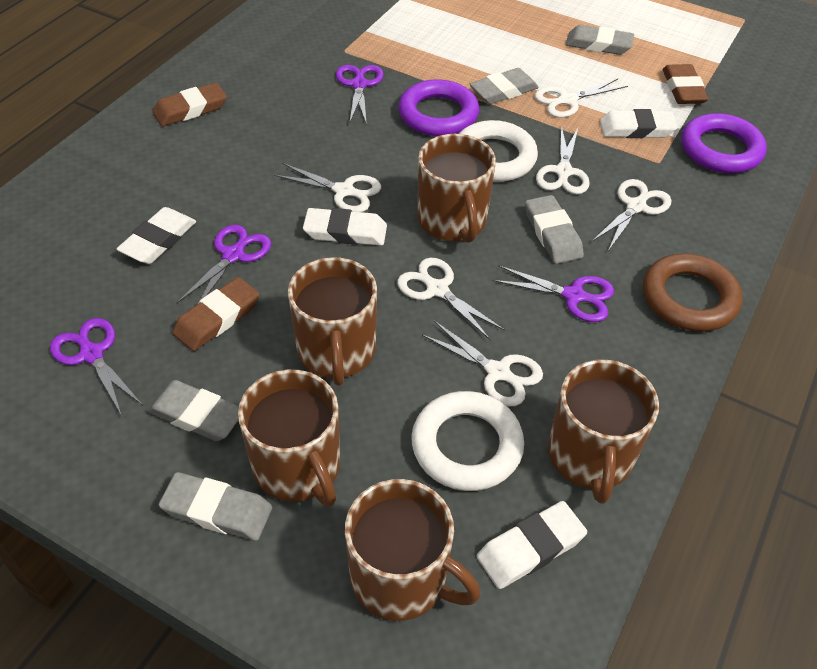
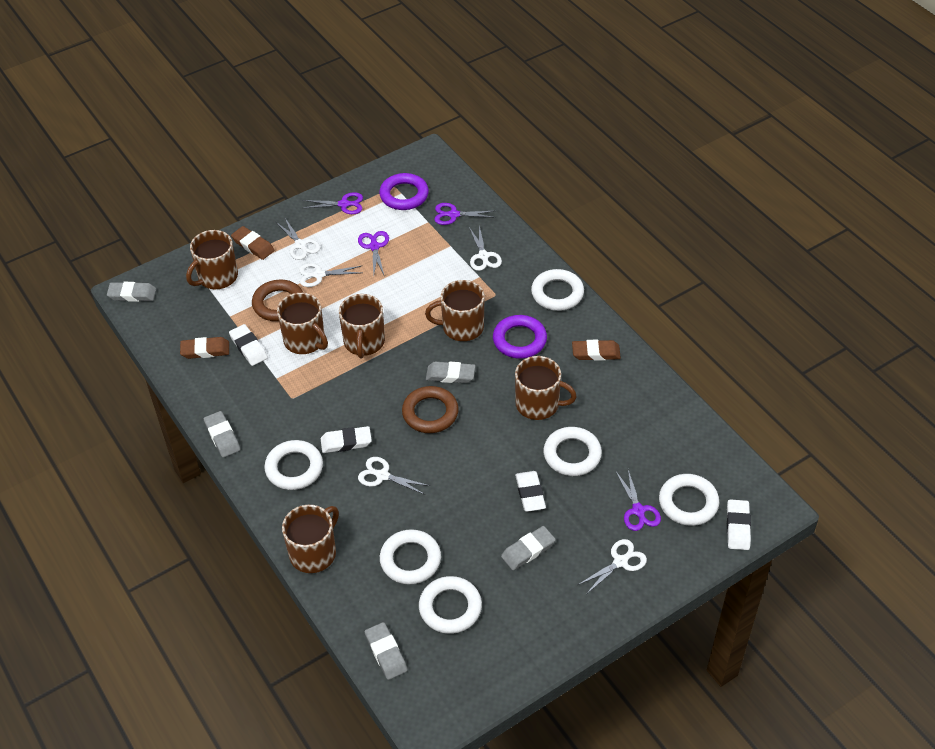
brown mug: 5 -> 6
brown ring: 1 -> 2
white ring: 2 -> 6
white scissors: 6 -> 5

